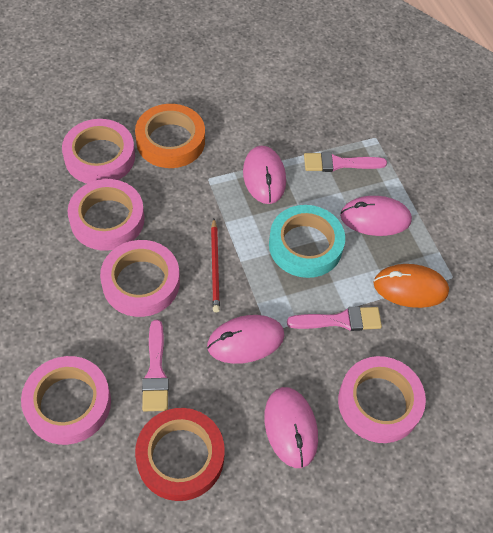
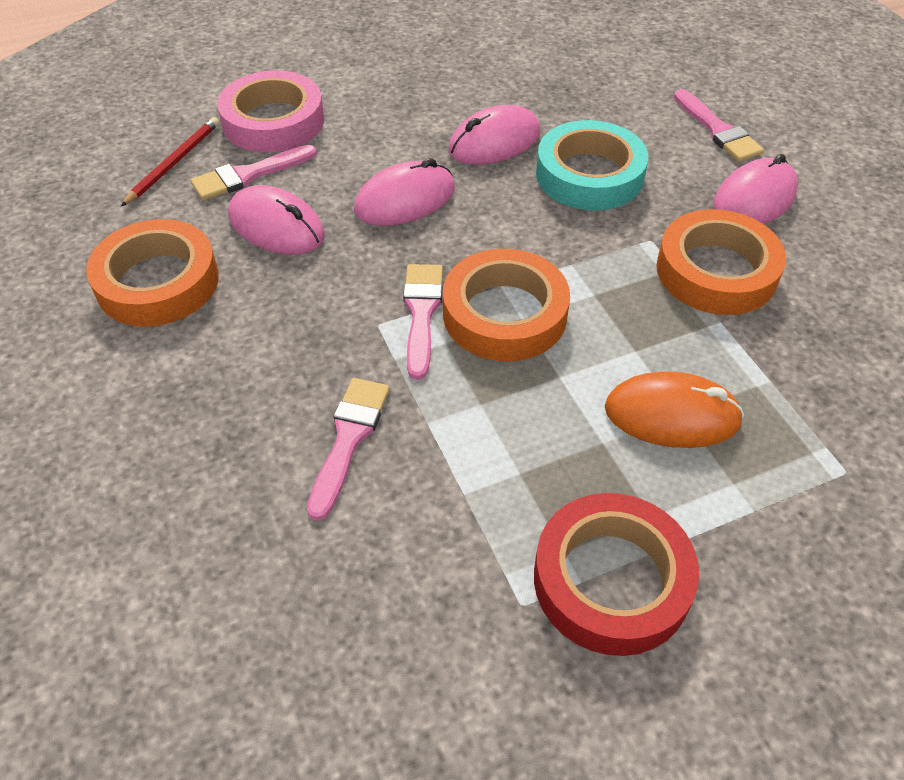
orange tape: 1 -> 3
pink brush: 3 -> 4
pink tape: 5 -> 1

